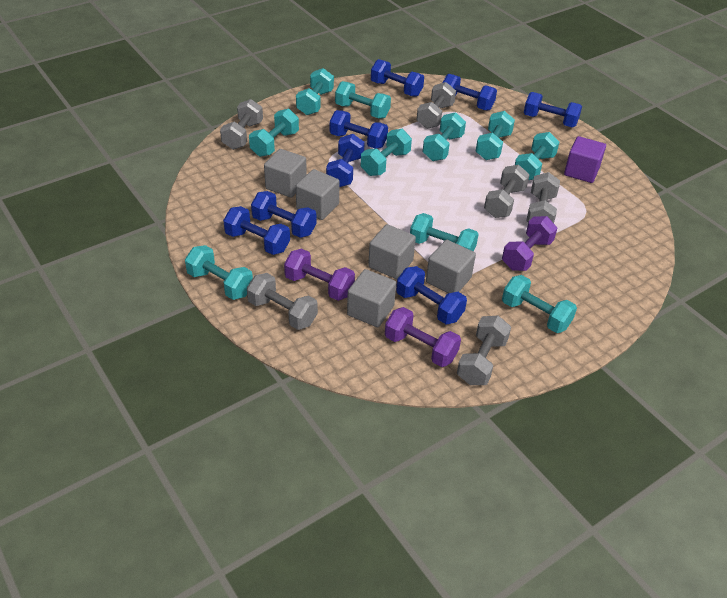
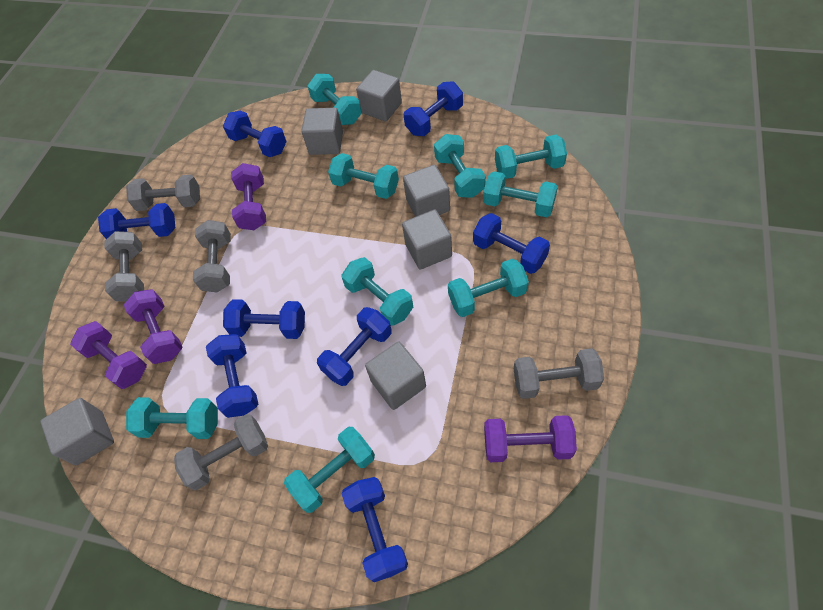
grey cube: 5 -> 6
grey dumbbell: 6 -> 5
purple cube: 1 -> 0
purple dumbbell: 3 -> 4
turquoise dumbbell: 10 -> 9

